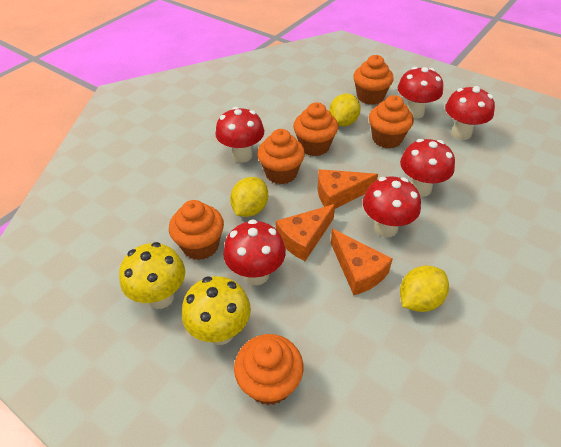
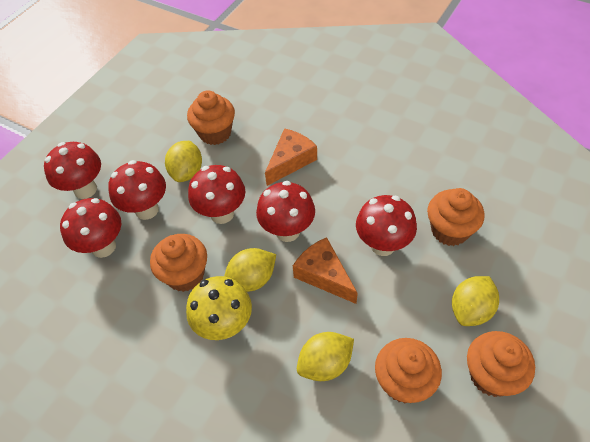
orange cheese: 3 -> 2
orange cupcake: 6 -> 5
yellow lemon: 3 -> 4
yellow mushroom: 2 -> 1

